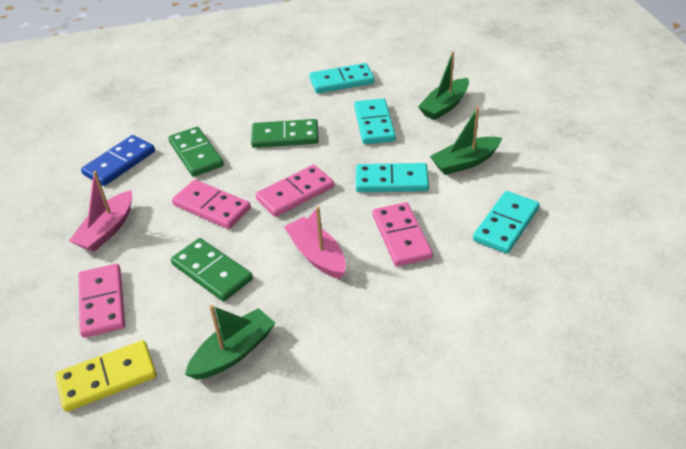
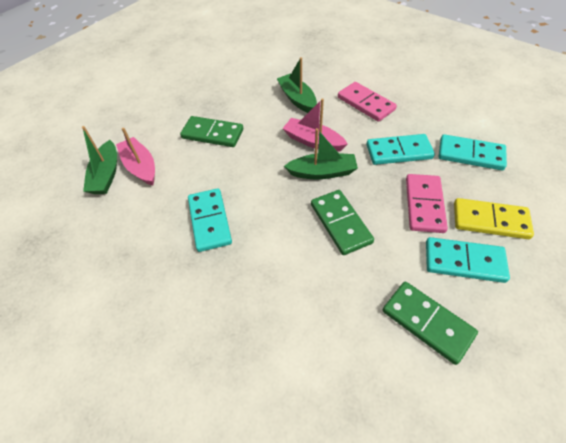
blue domino: 1 -> 0
pink domino: 4 -> 2

